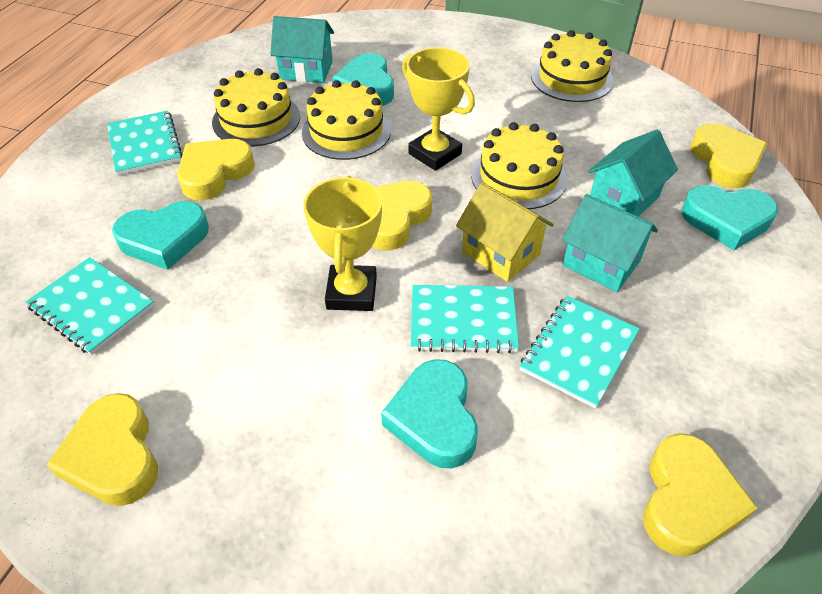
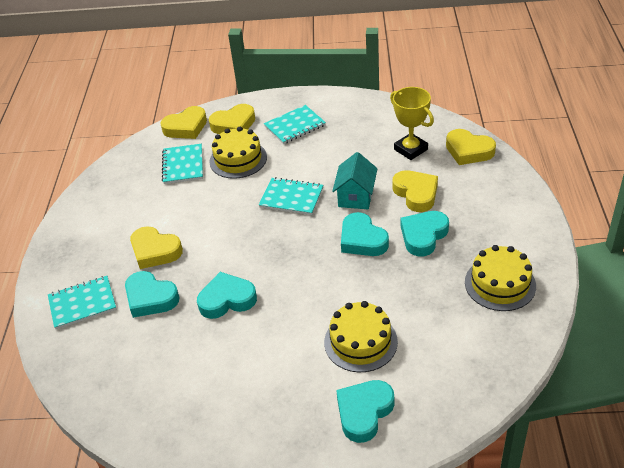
turquoise heart: 4 -> 5
turquoise house: 3 -> 1
yellow cake: 4 -> 3
yellow house: 1 -> 0
yellow trophy: 2 -> 1

